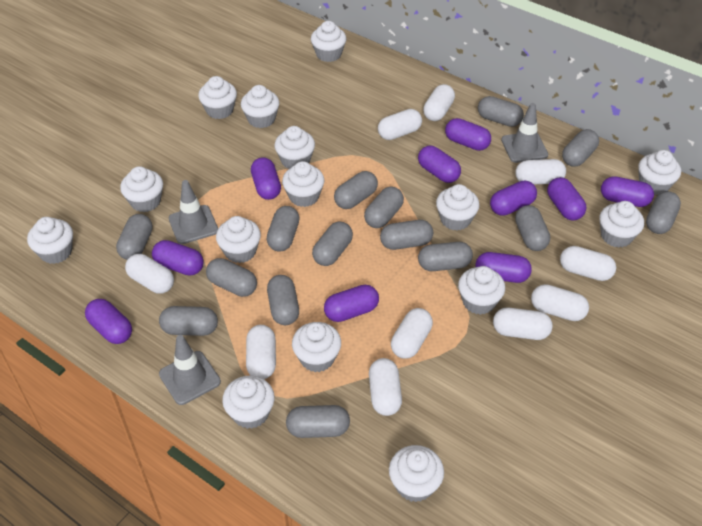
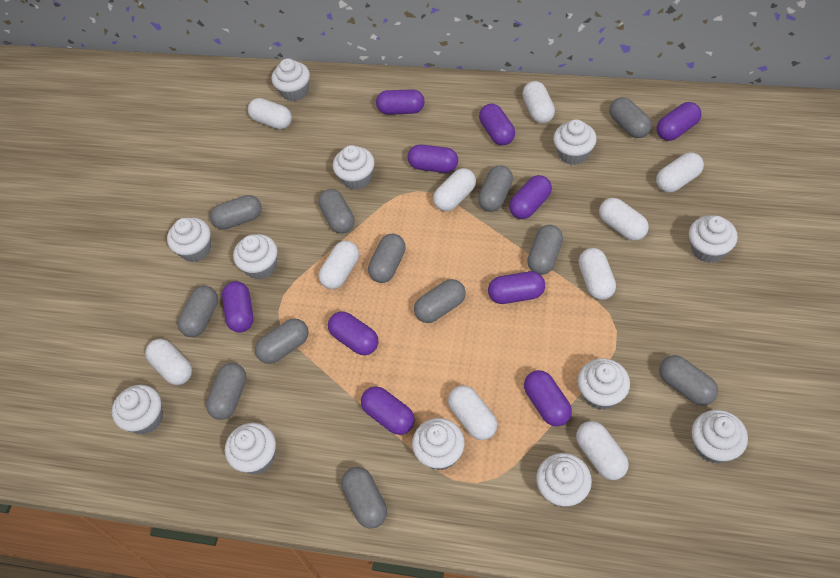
grey capsule: 15 -> 12
grey traffic cone: 3 -> 0
white cupcake: 15 -> 12

